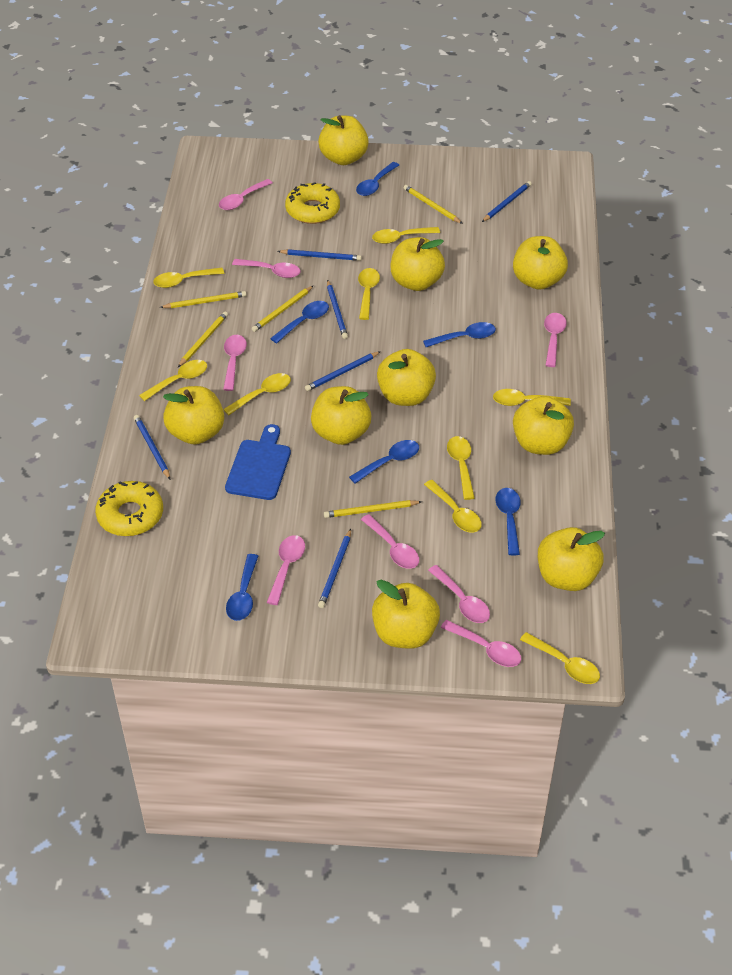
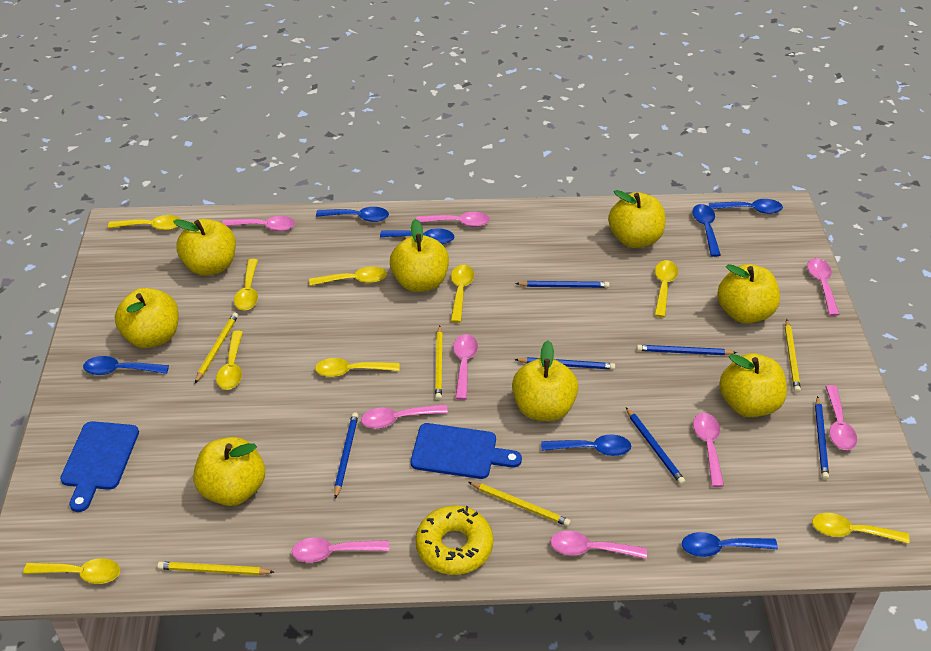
blue cutting board: 1 -> 2
blue spoon: 6 -> 7
pink spoon: 8 -> 9
yellow apple: 9 -> 8
yellow donut: 2 -> 1

